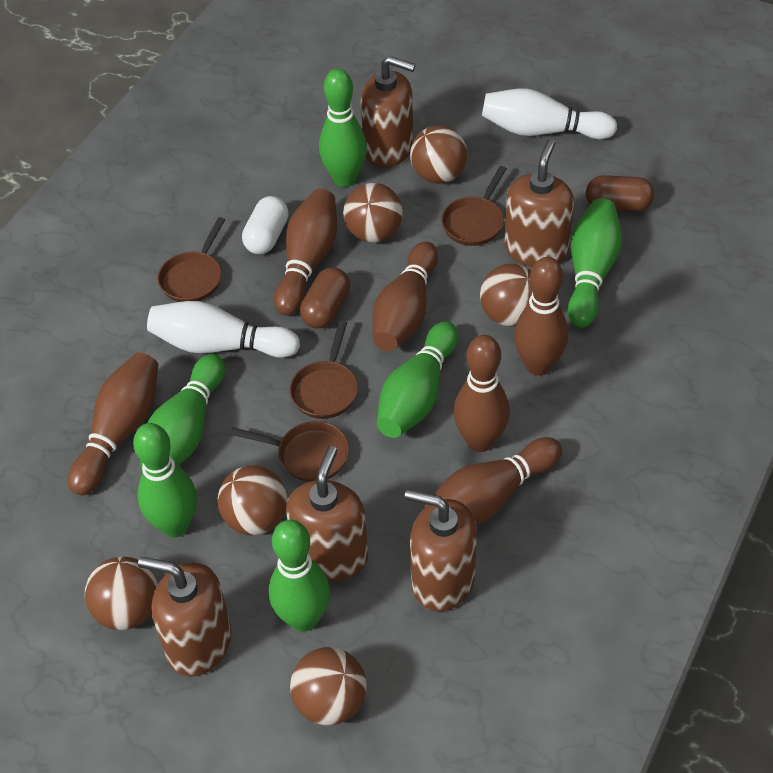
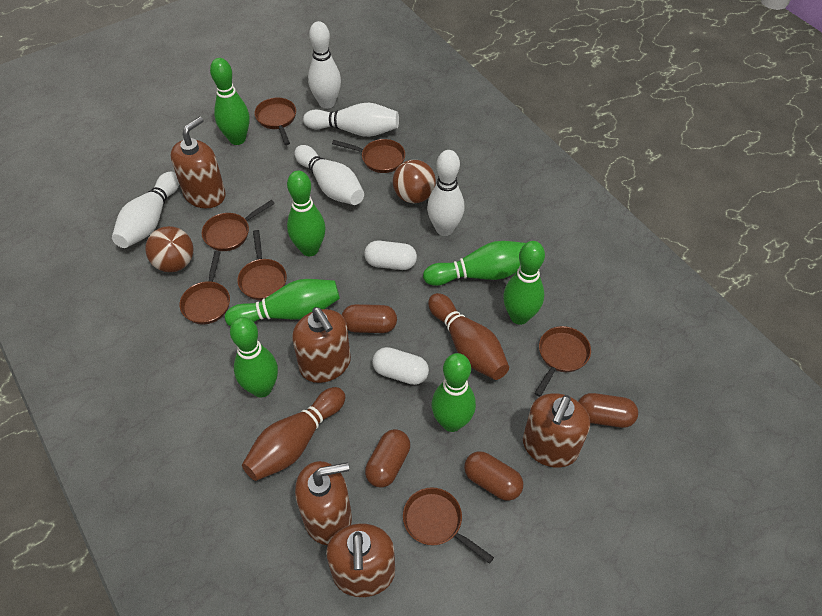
brown ball: 6 -> 2
brown bowling pin: 6 -> 2
brown capsule: 2 -> 4
brown pan: 4 -> 7
green bowling pin: 6 -> 7
white bowling pin: 2 -> 5
white capsule: 1 -> 2

